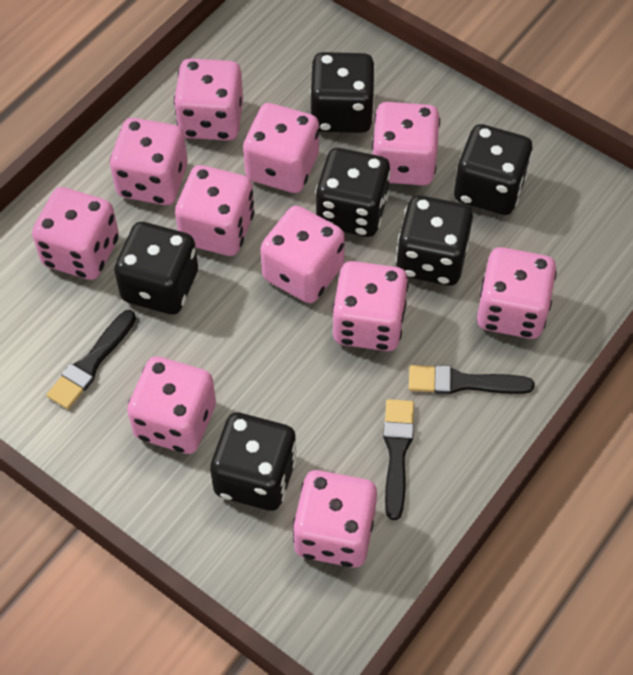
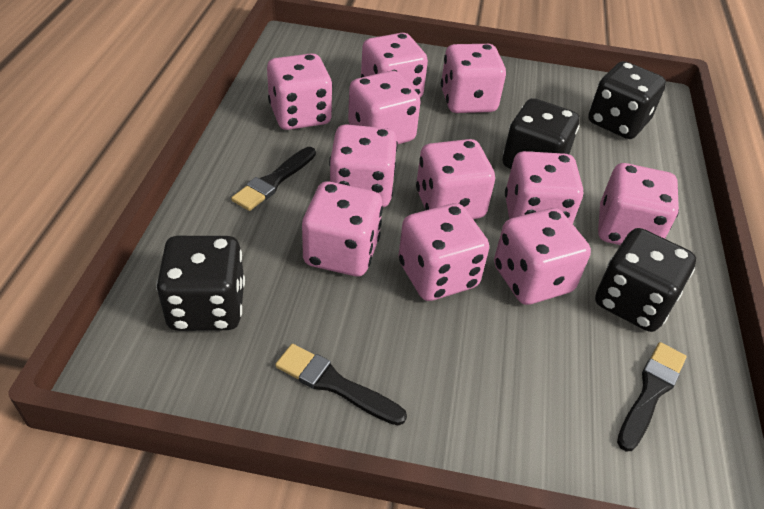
black dice: 6 -> 4

